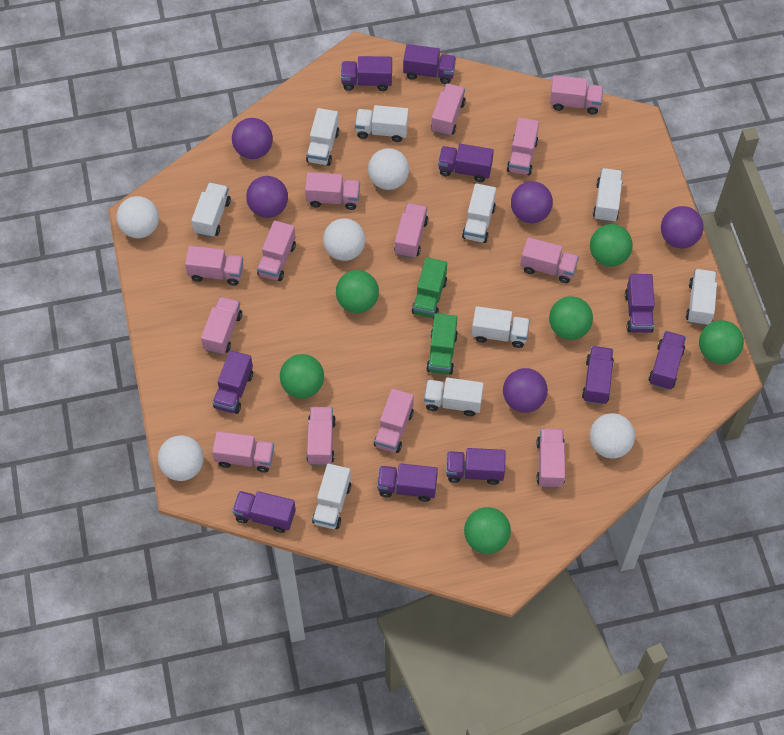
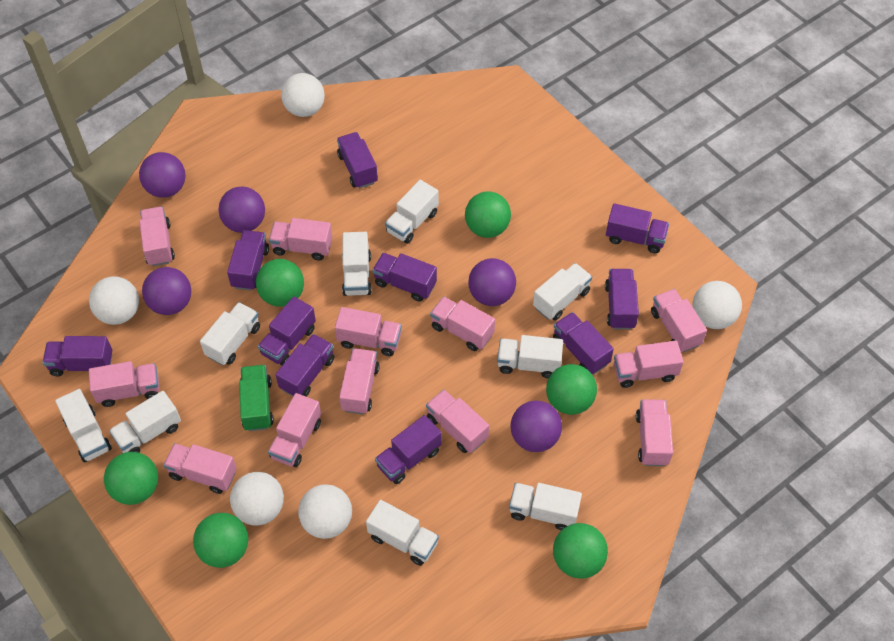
green truck: 2 -> 1
pink truck: 13 -> 12

